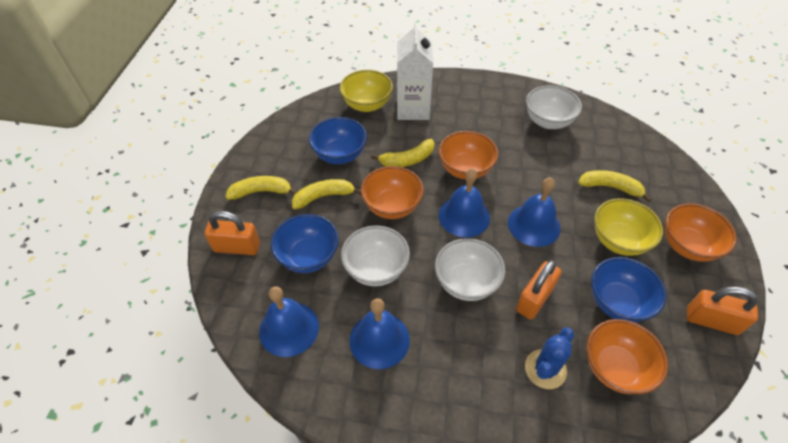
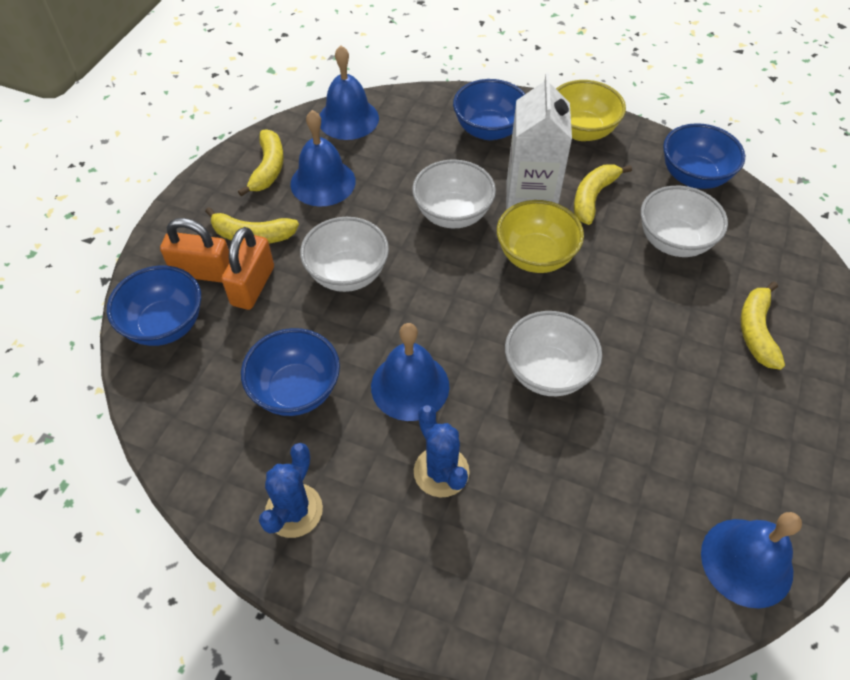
blue bowl: 3 -> 4
blue cactus: 1 -> 2
orange bowl: 4 -> 0
orange padlock: 3 -> 2
white bowl: 3 -> 4

